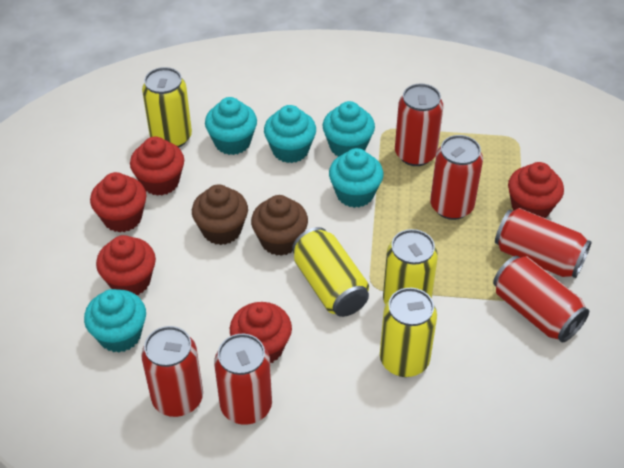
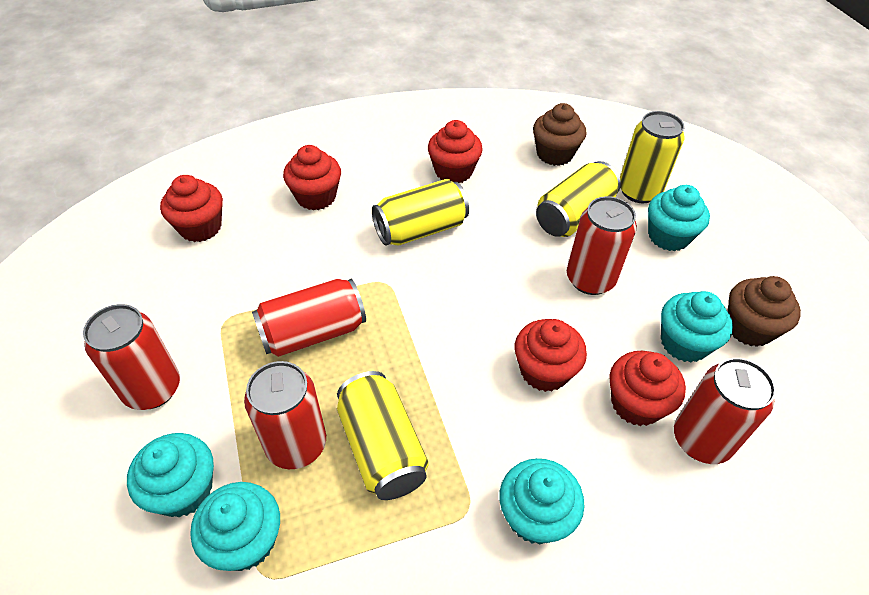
red can: 6 -> 5

